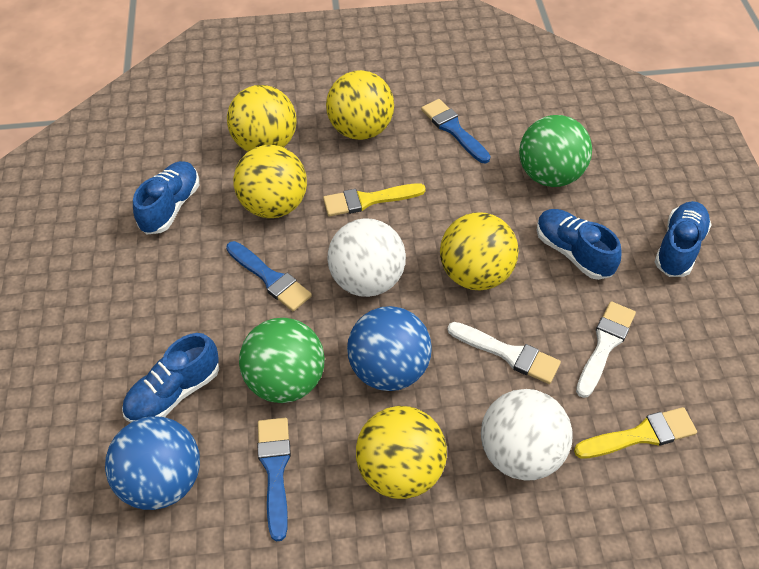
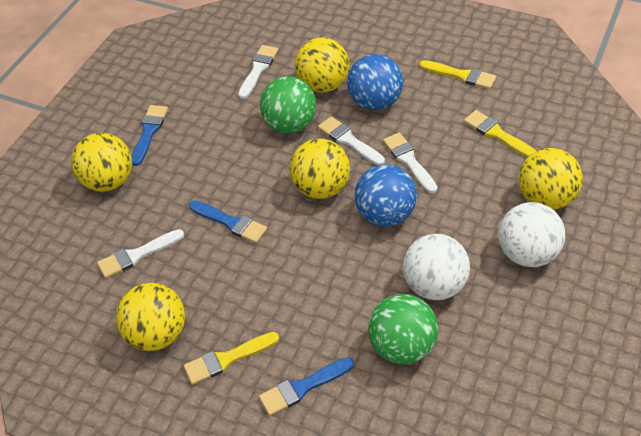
blue shoe: 4 -> 0
white brush: 2 -> 4
yellow brush: 2 -> 3

